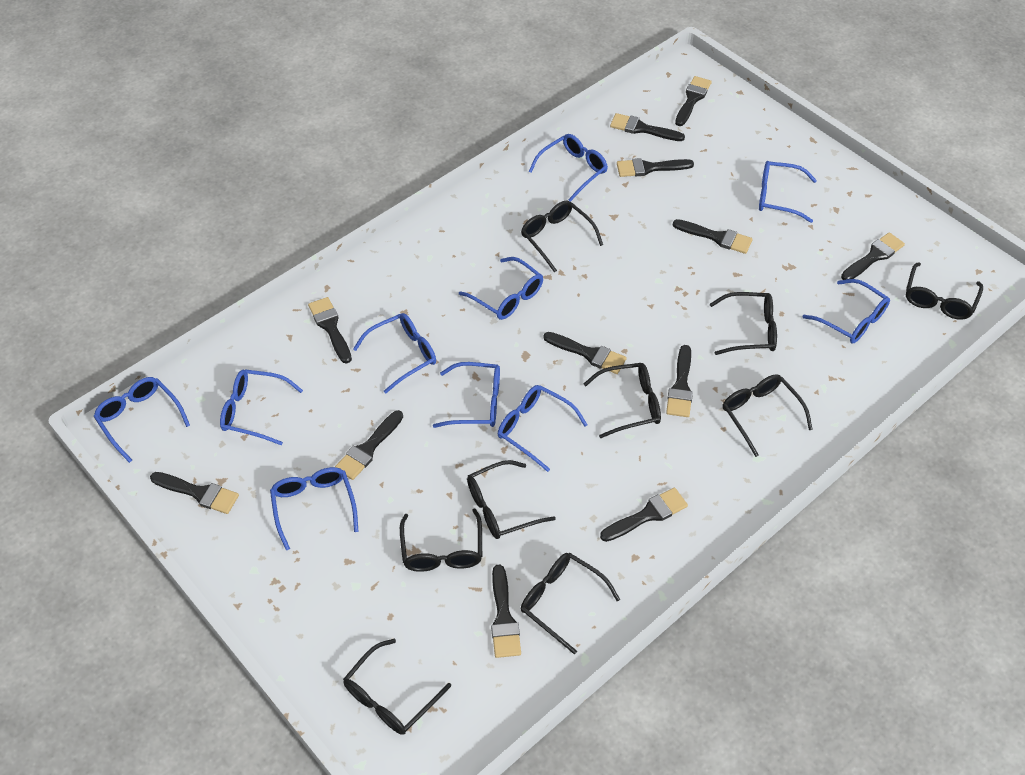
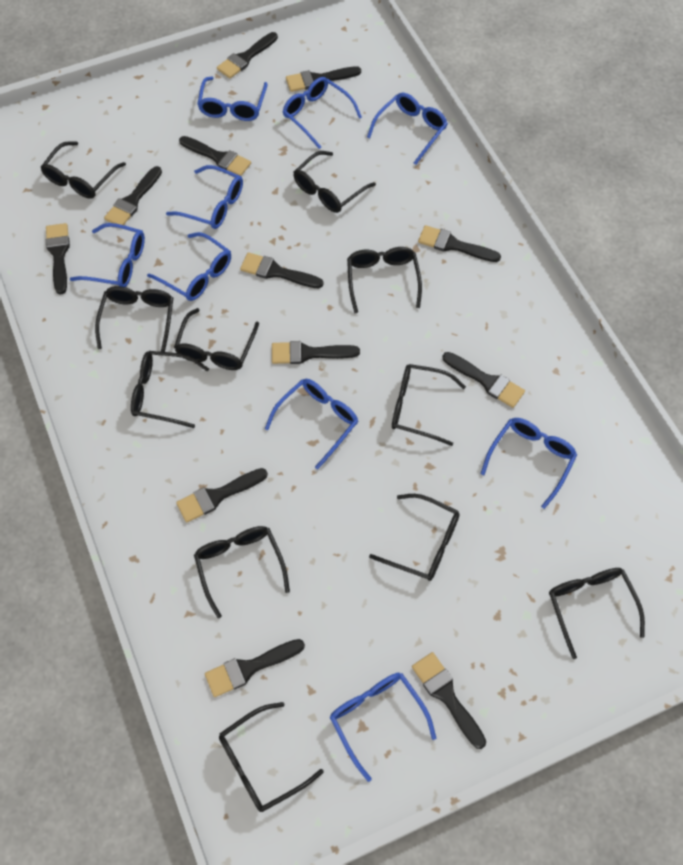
black glasses: 9 -> 11
blue glasses: 10 -> 9

